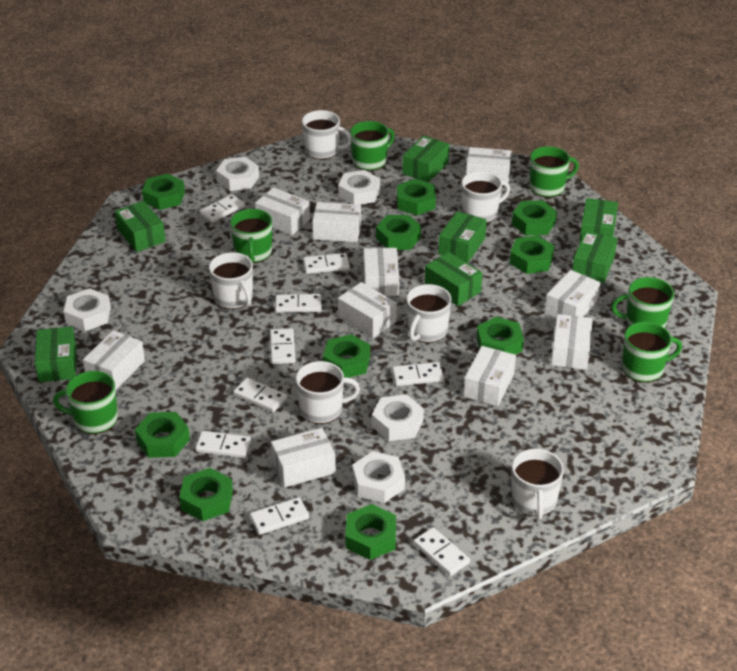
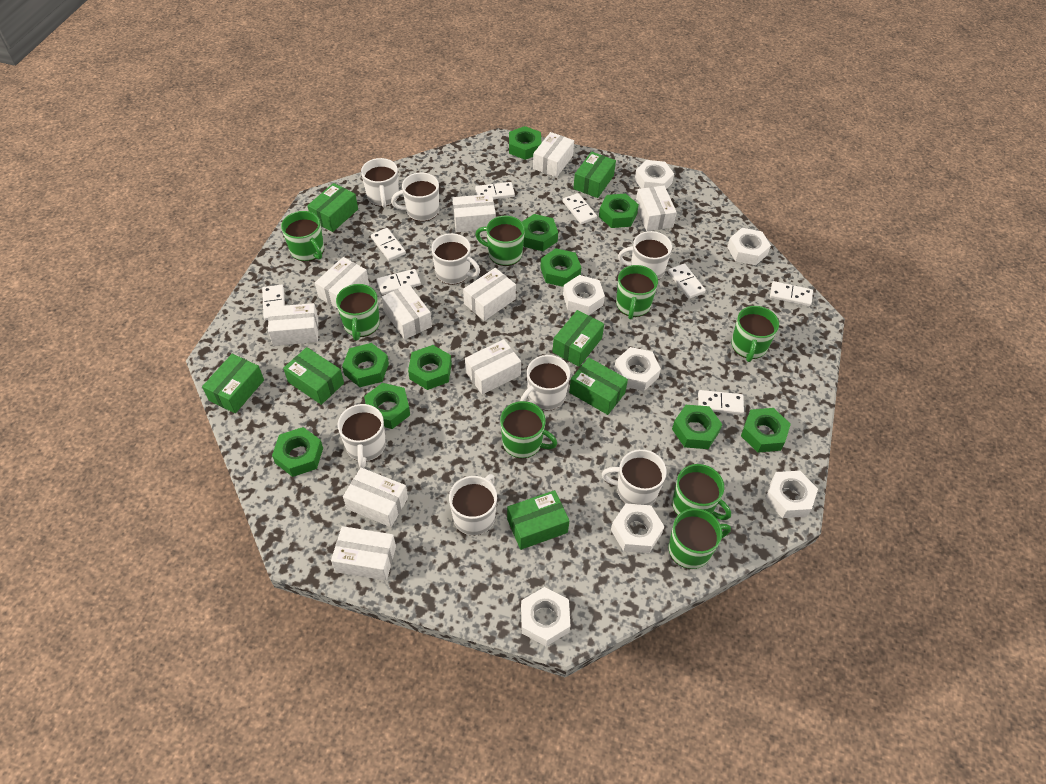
green mug: 6 -> 8
white domino: 9 -> 8
white mug: 6 -> 8
white nut: 5 -> 7

